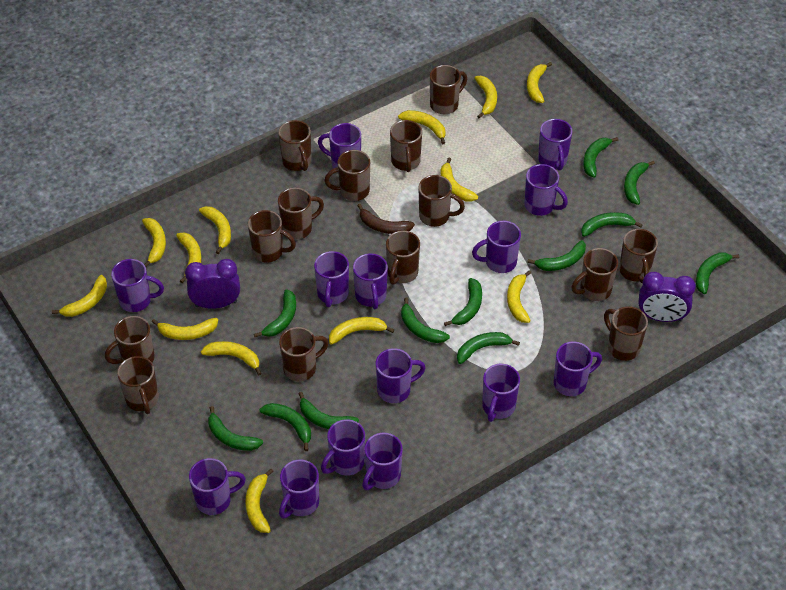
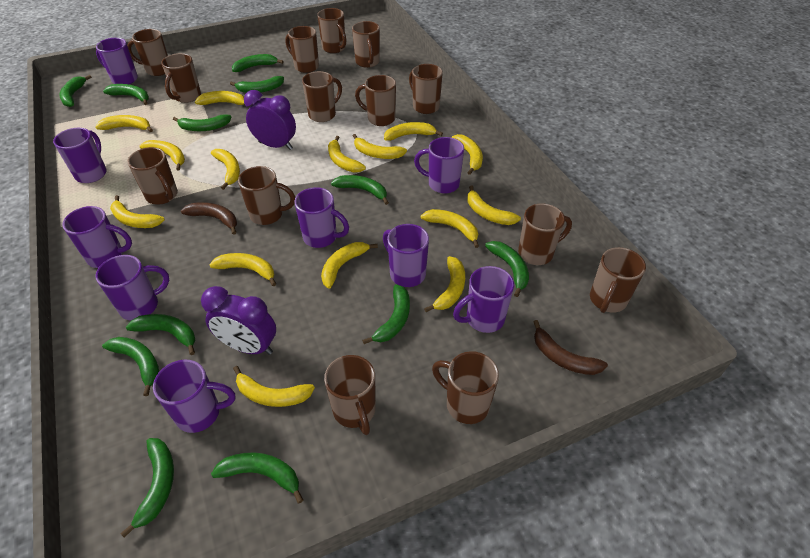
brown banana: 1 -> 2
purple mug: 14 -> 9
yellow banana: 13 -> 15

